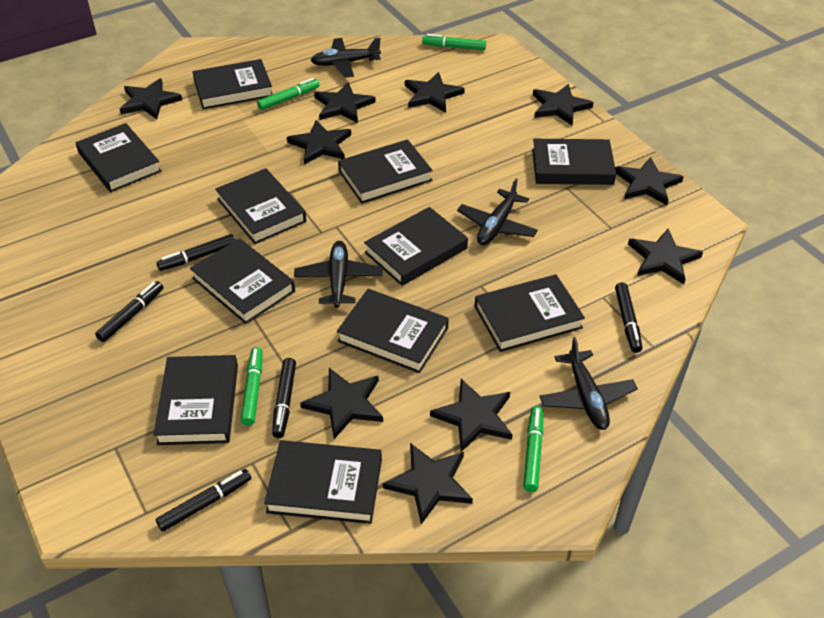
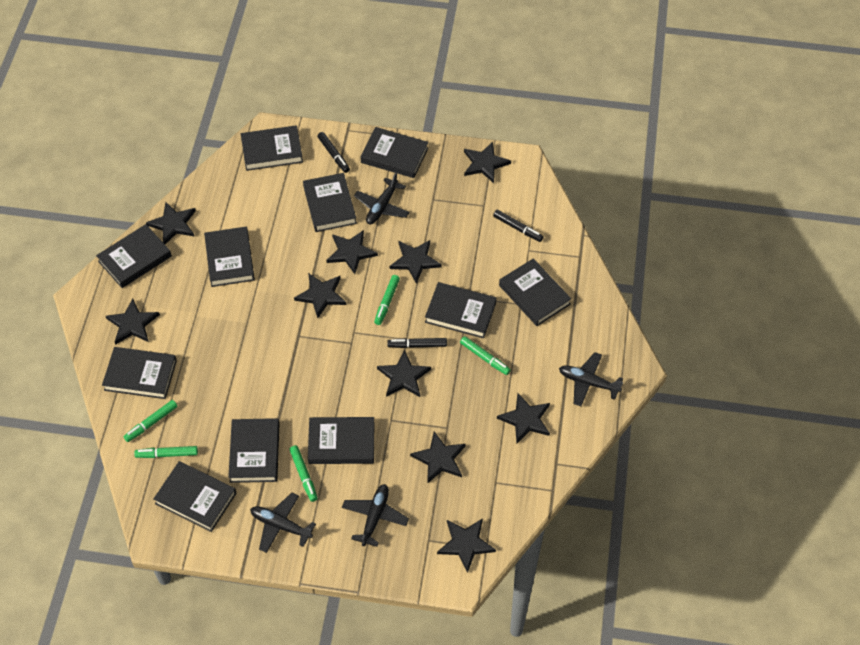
black marker: 5 -> 3
green marker: 4 -> 5

